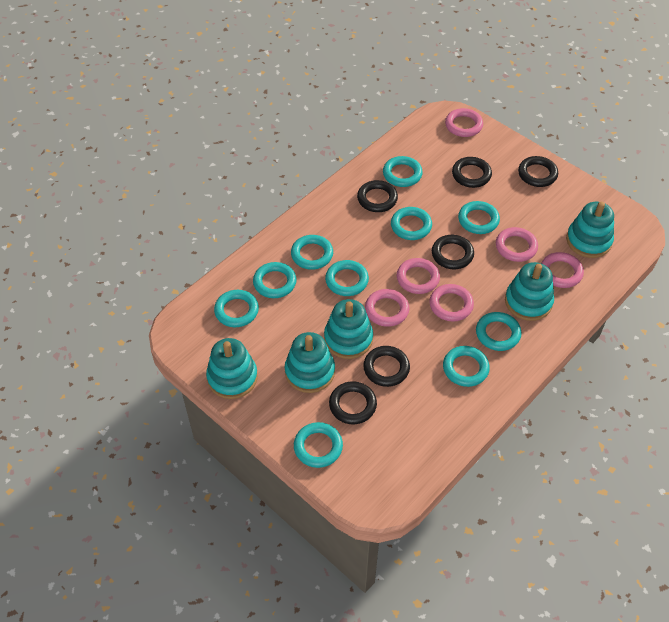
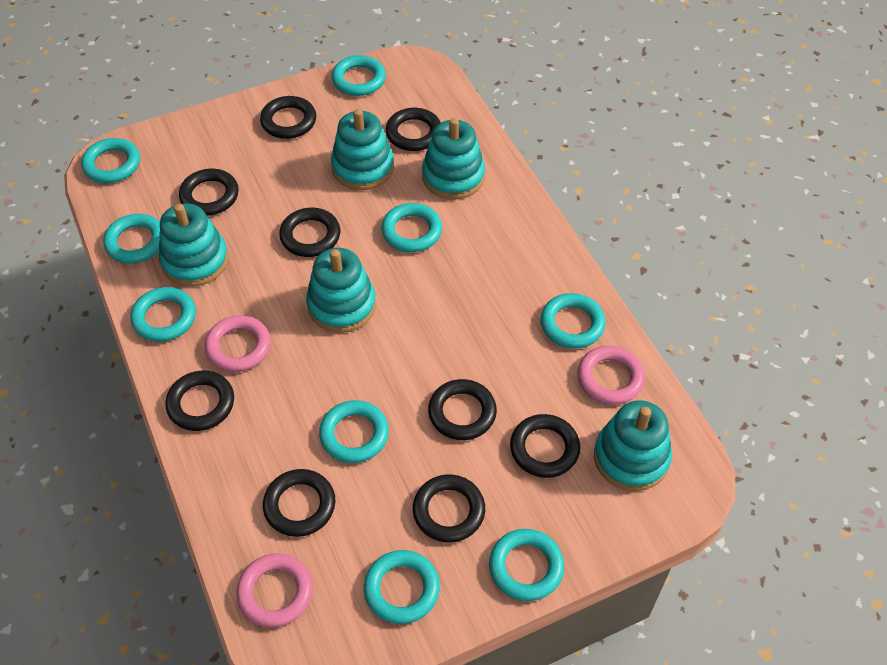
black ring: 6 -> 9
pink ring: 6 -> 3
turquoise ring: 10 -> 9

